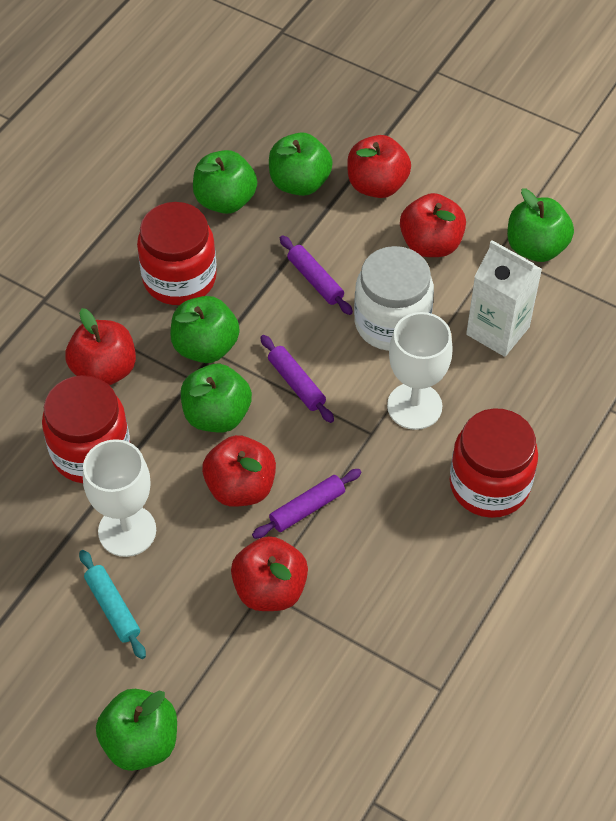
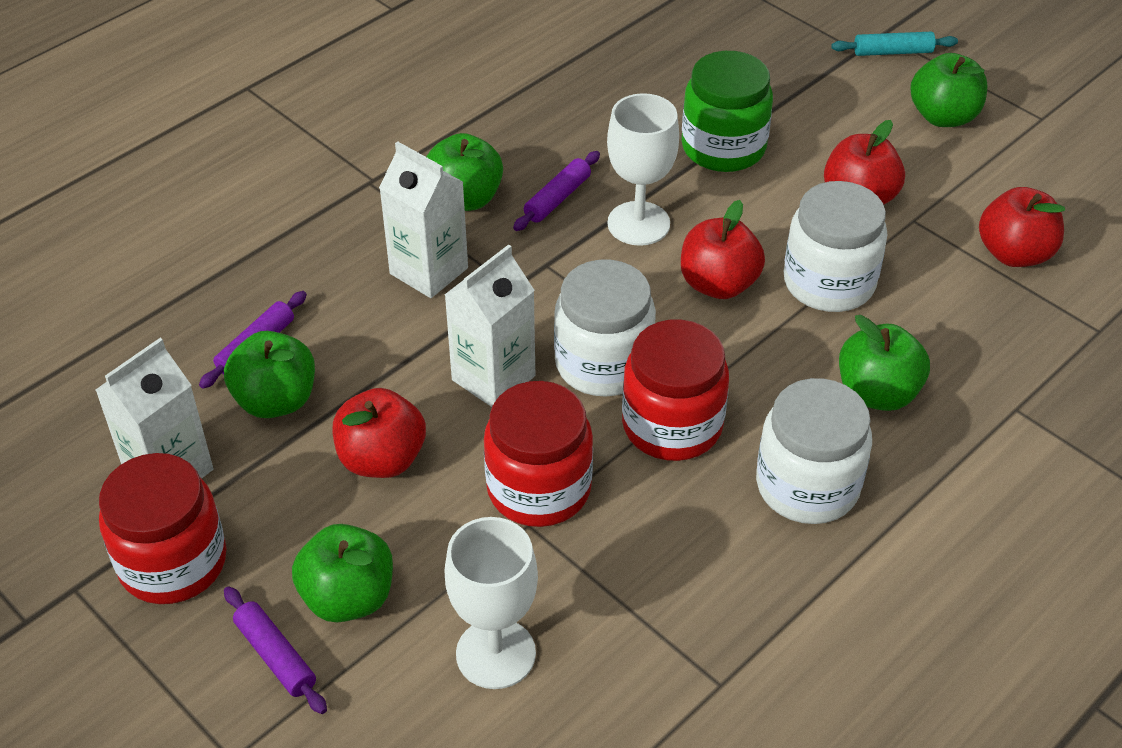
green apple: 6 -> 5
green jar: 0 -> 1
red apple: 5 -> 4
white carton: 1 -> 3
white jar: 1 -> 3

